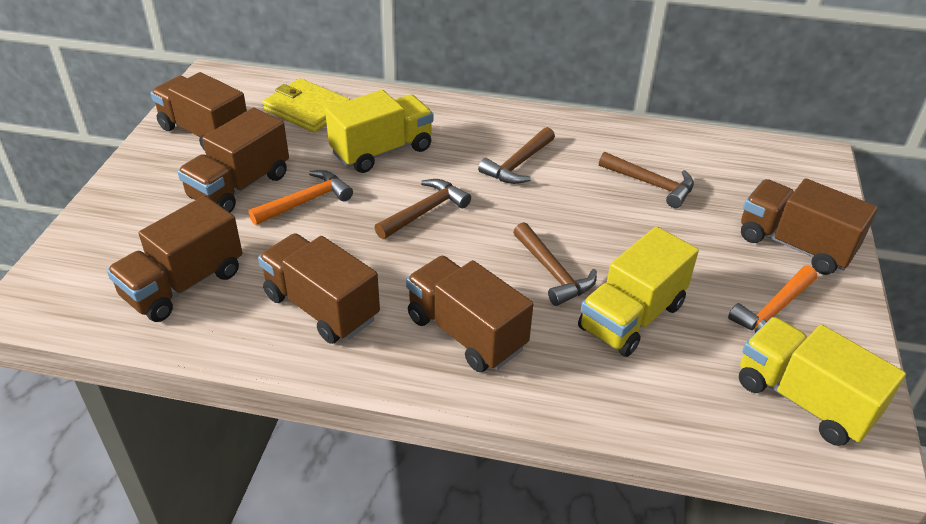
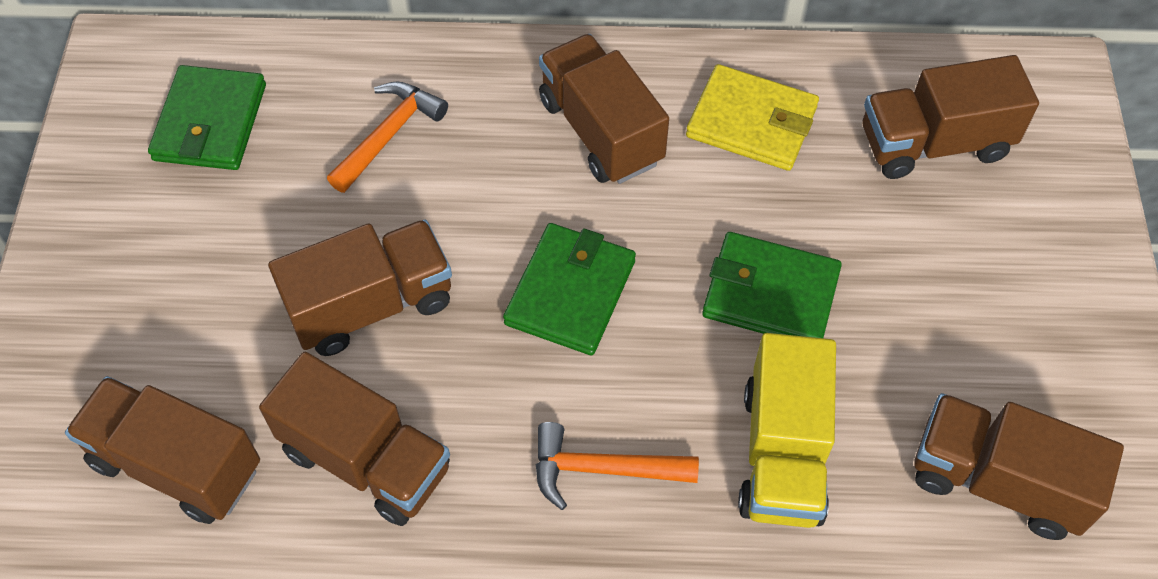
brown hammer: 4 -> 0
green wallet: 0 -> 3
yellow truck: 3 -> 1

